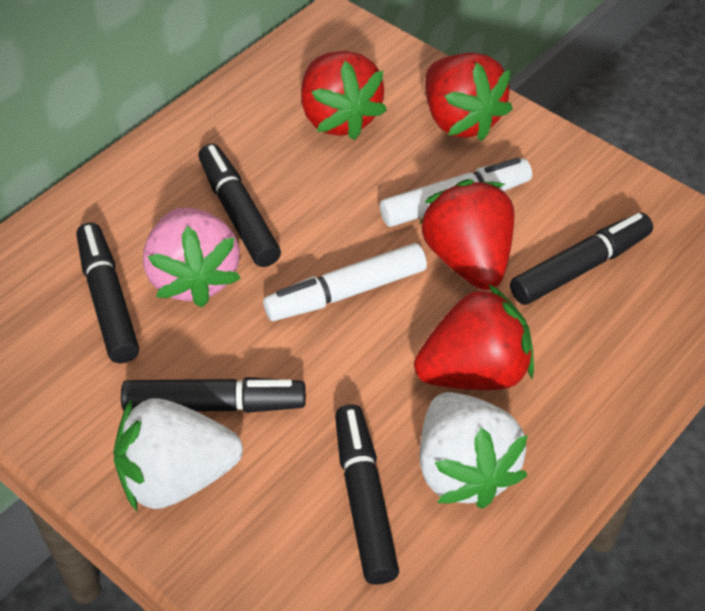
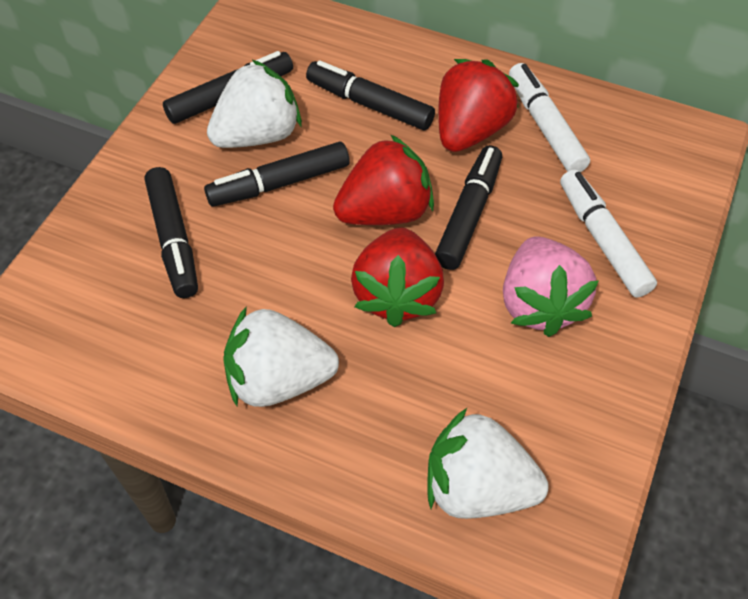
red strawberry: 4 -> 3
white strawberry: 2 -> 3

